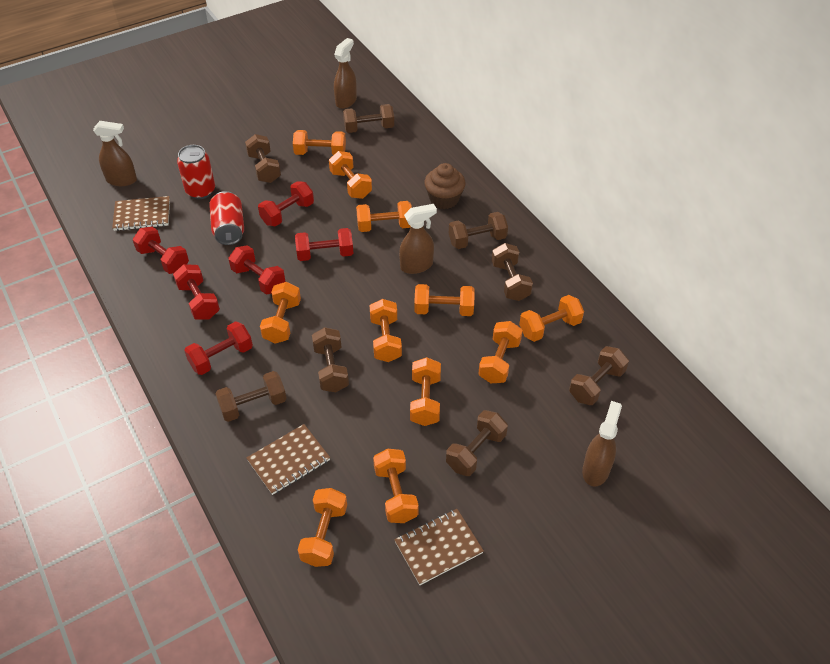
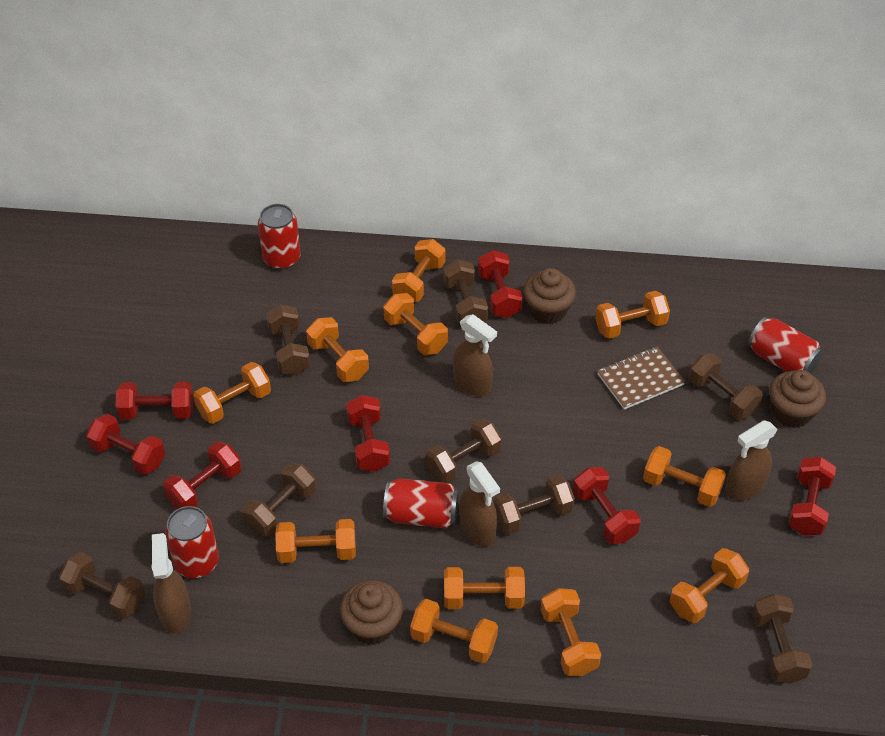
brown cupcake: 1 -> 3
brown notebook: 3 -> 1
red can: 2 -> 4
red dumbbell: 6 -> 7

